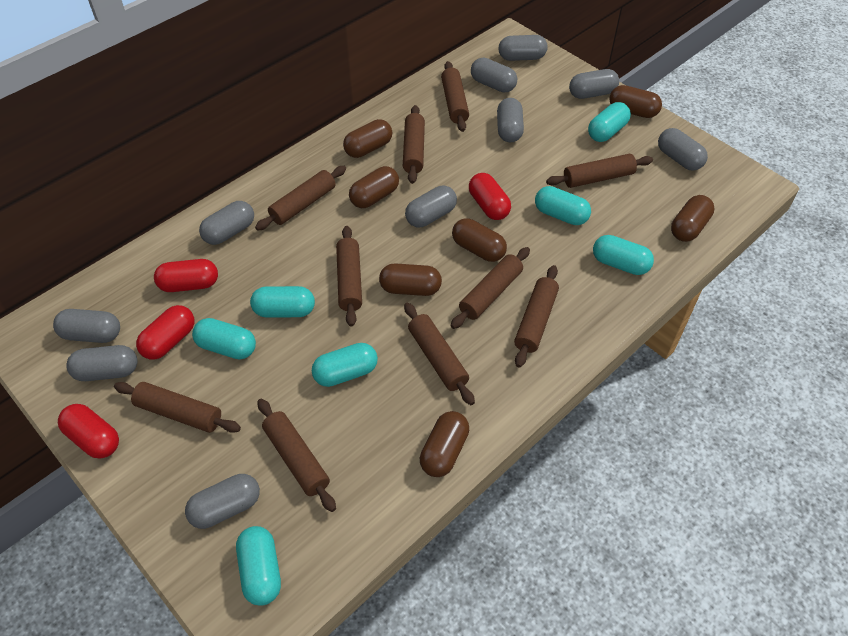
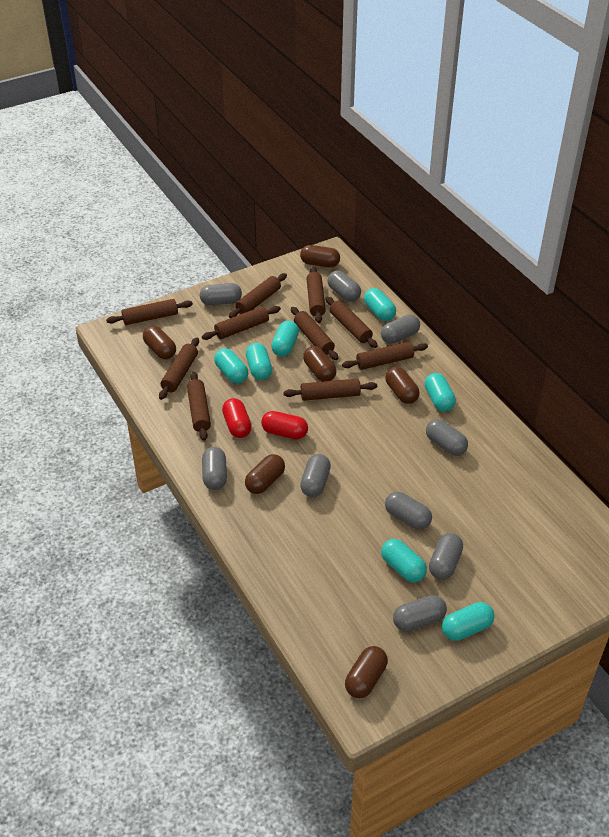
brown capsule: 7 -> 6
grey capsule: 10 -> 9
red capsule: 4 -> 2

